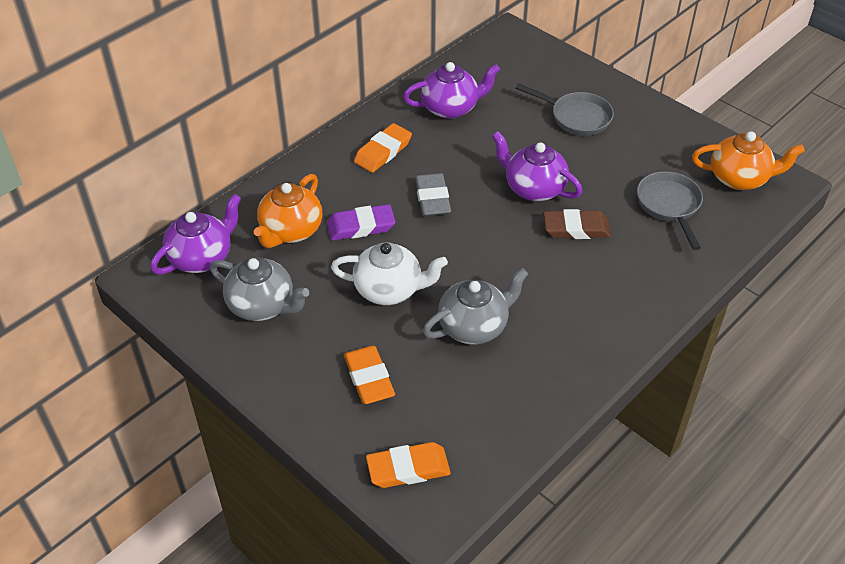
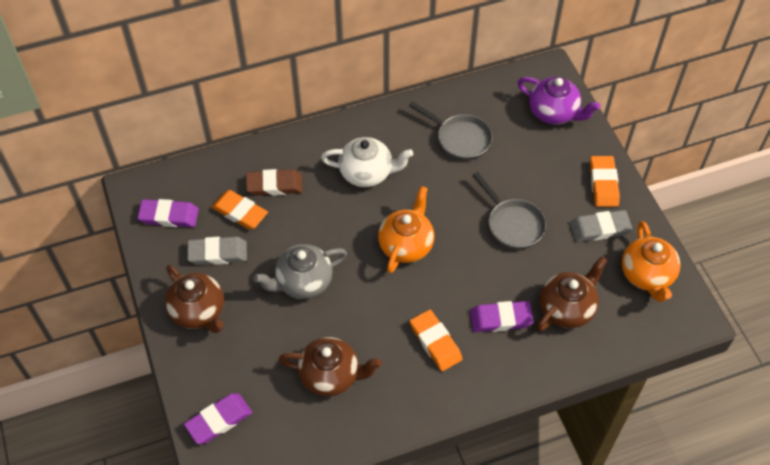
brown teapot: 0 -> 3
grey eraser: 1 -> 2
grey teapot: 2 -> 1
purple eraser: 1 -> 3
purple teapot: 3 -> 1

